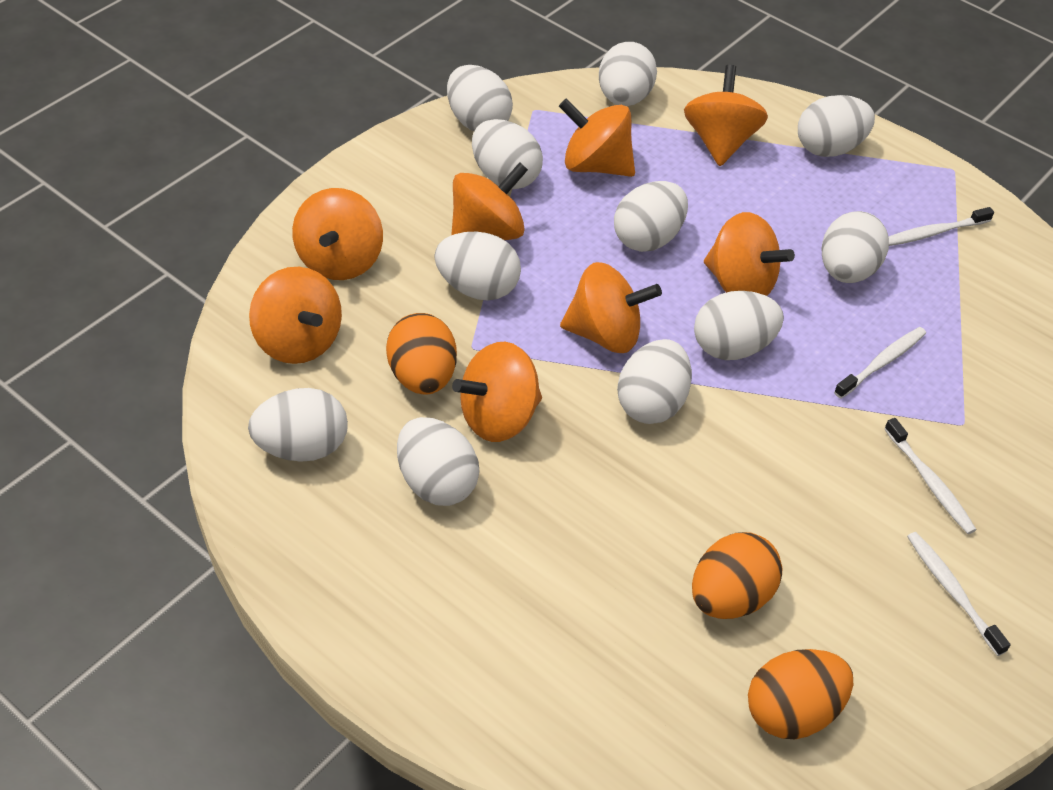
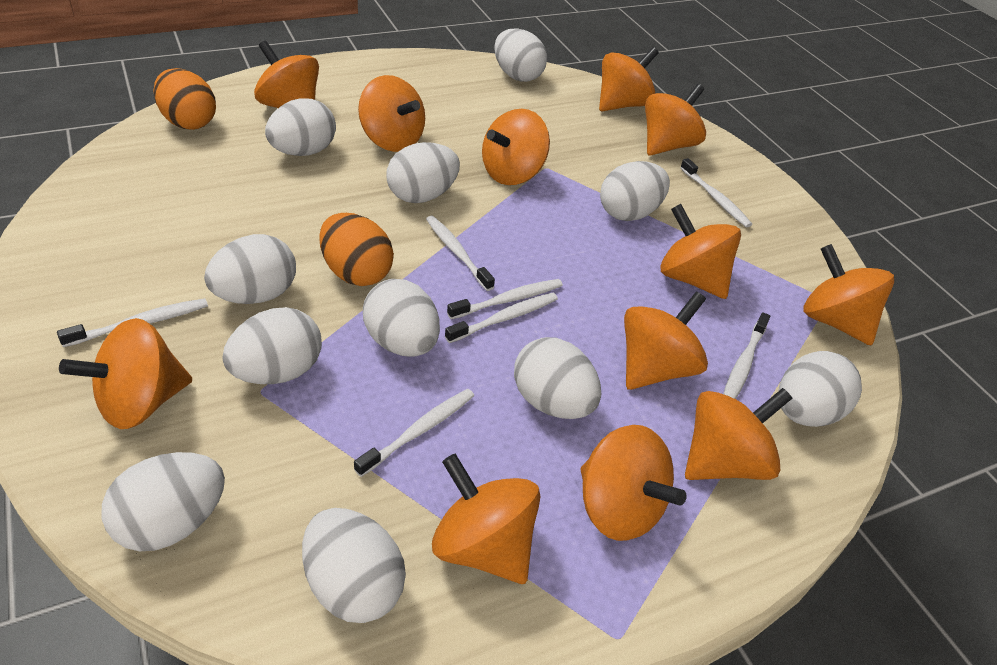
orange egg: 3 -> 2
orange spinning top: 8 -> 12
white toothbrush: 4 -> 7

